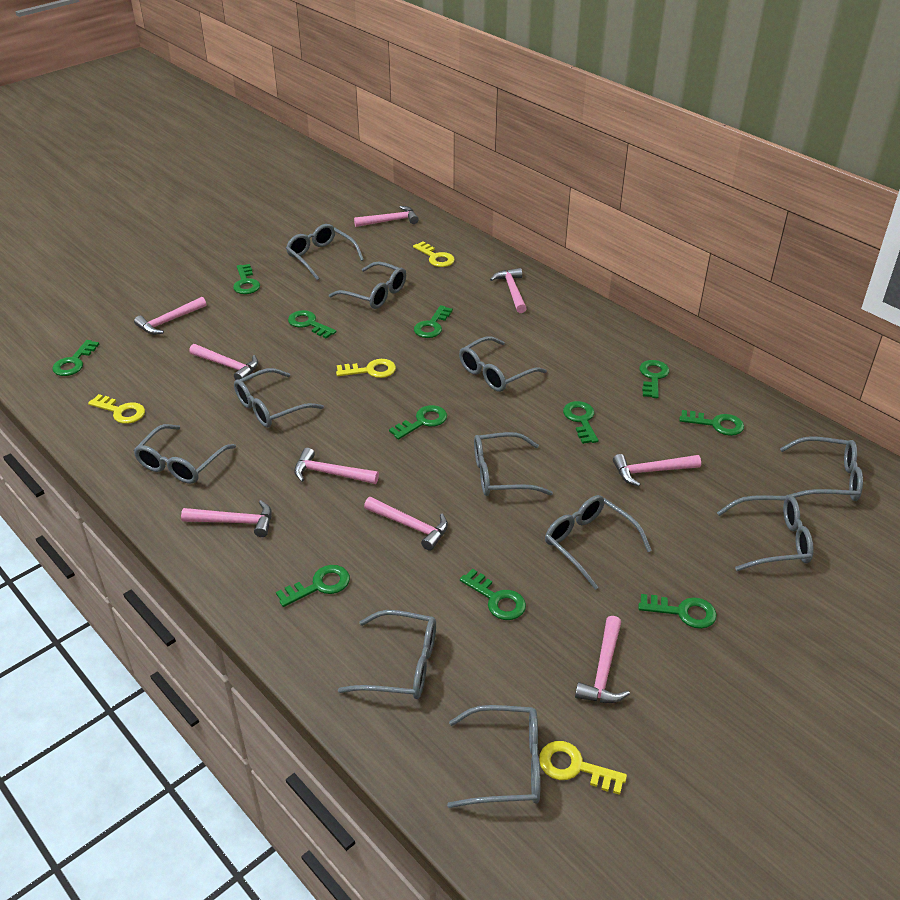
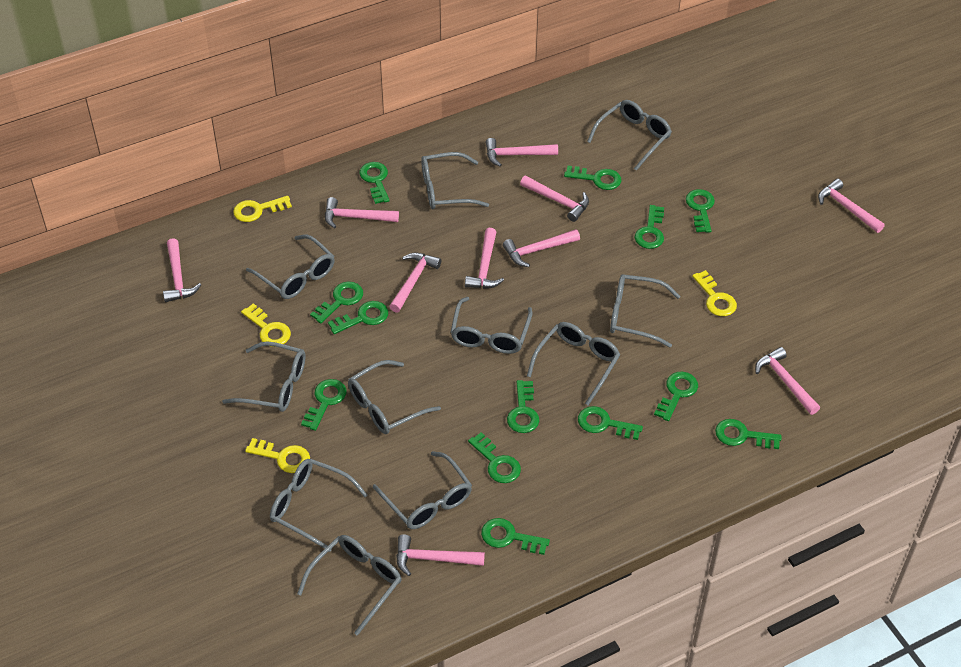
green key: 11 -> 13
pink hammer: 9 -> 10

